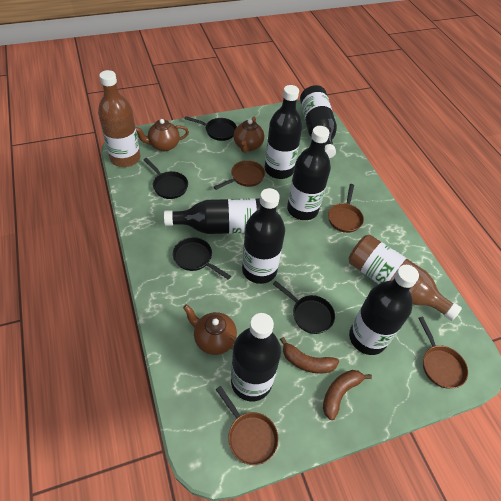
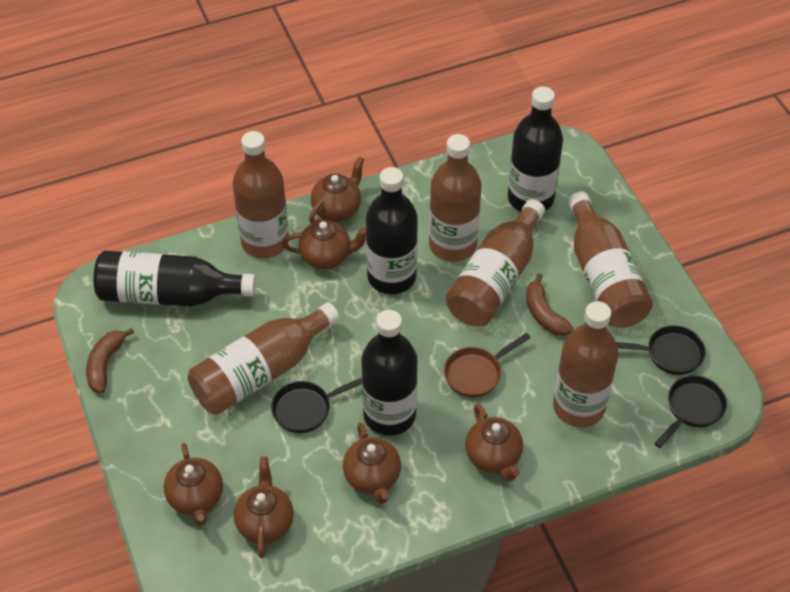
black bottle: 7 -> 4
black pan: 4 -> 3
brown bottle: 2 -> 6
brown pan: 4 -> 1
brown teapot: 3 -> 6

